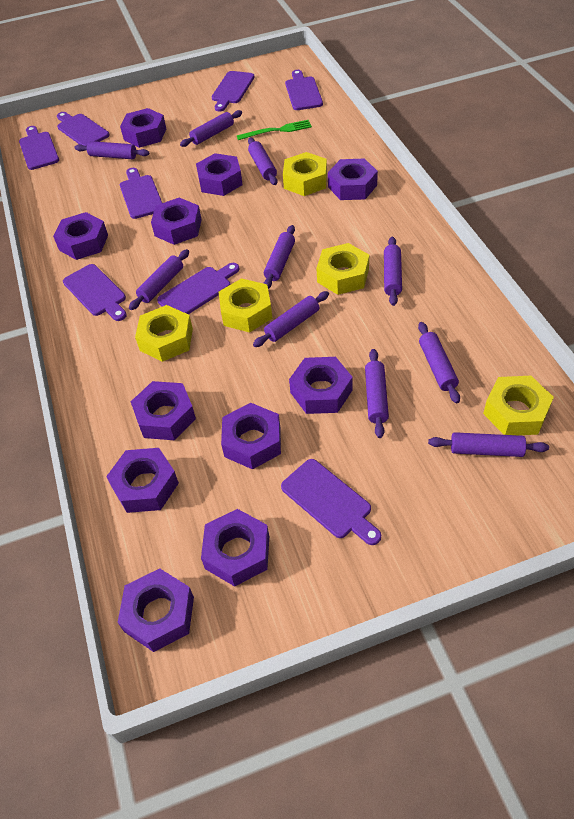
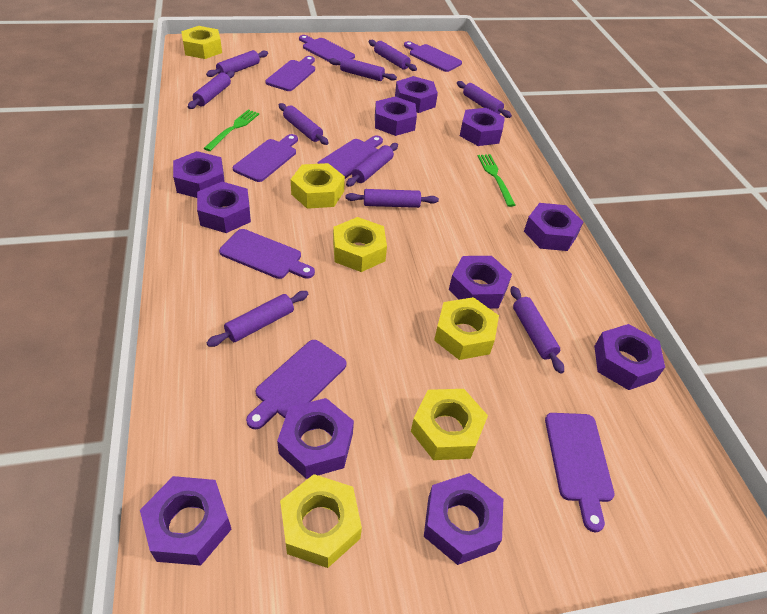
green fork: 1 -> 2
yellow nut: 5 -> 6

